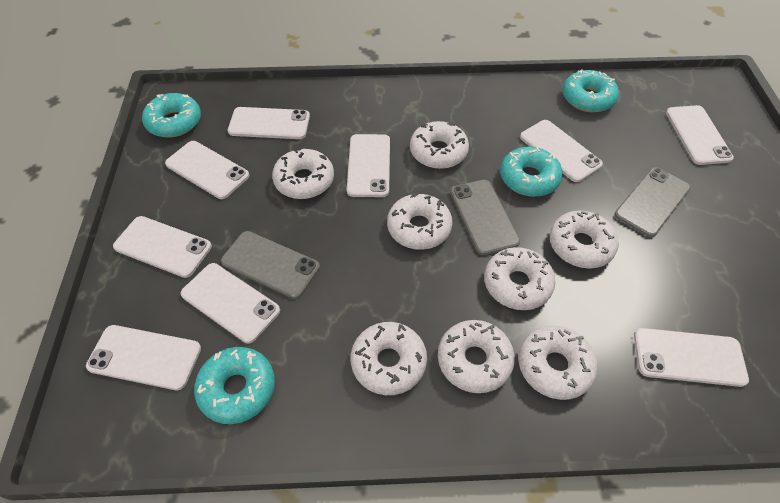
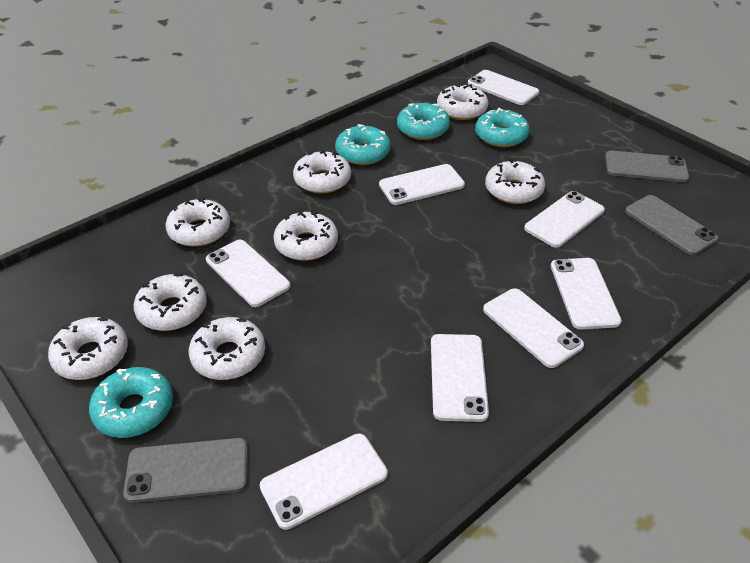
white phone: 9 -> 8

